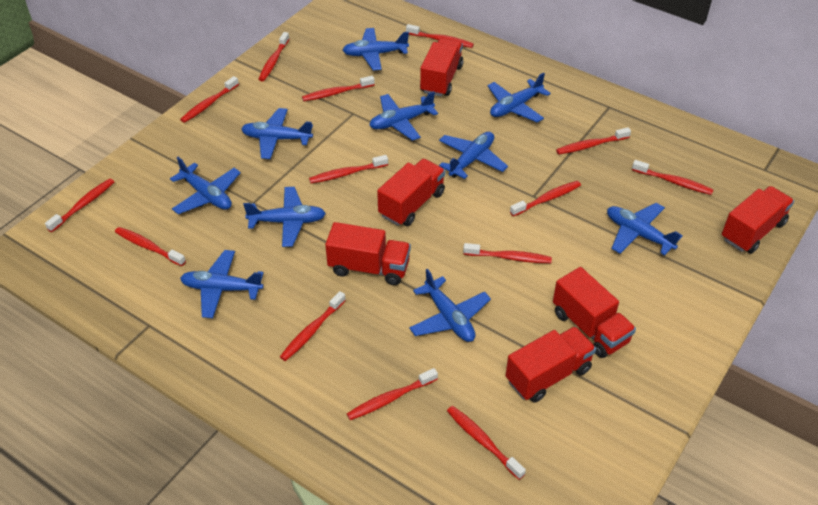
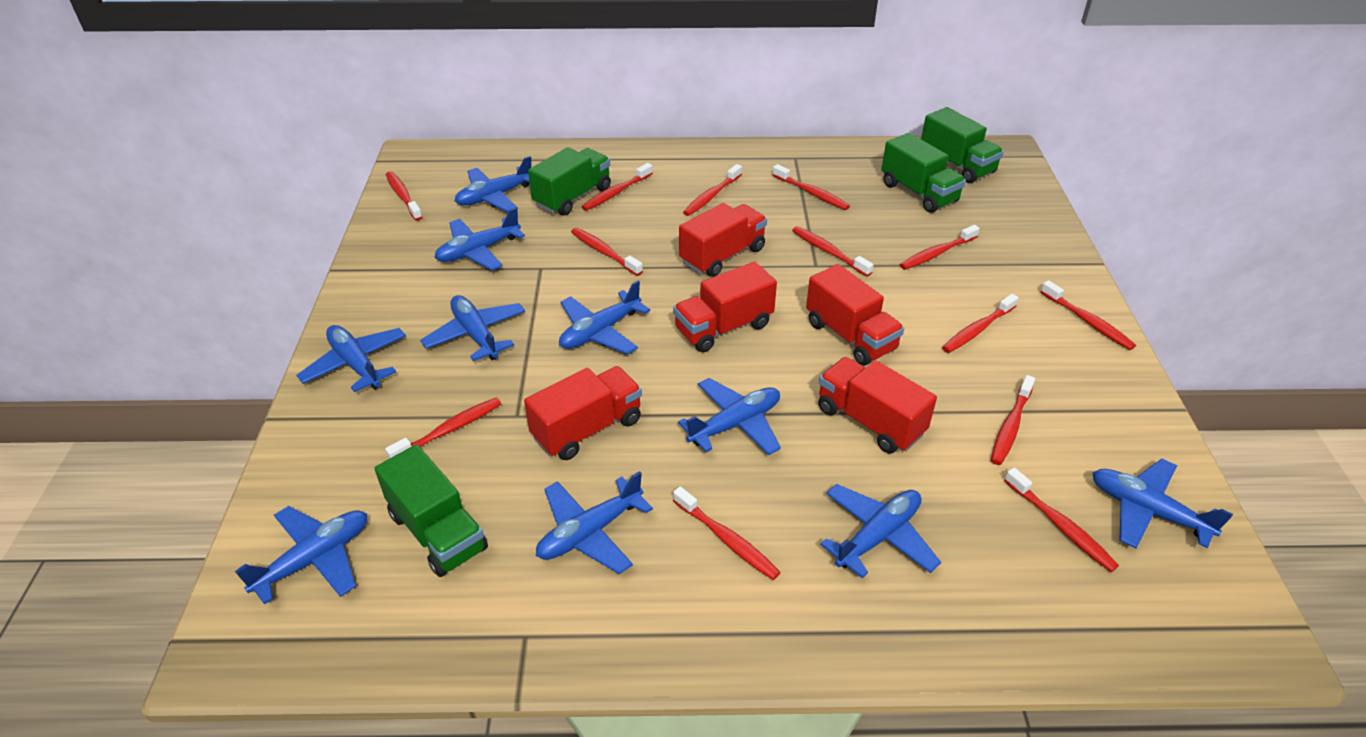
green truck: 0 -> 4
red toothbrush: 14 -> 13
red truck: 6 -> 5

